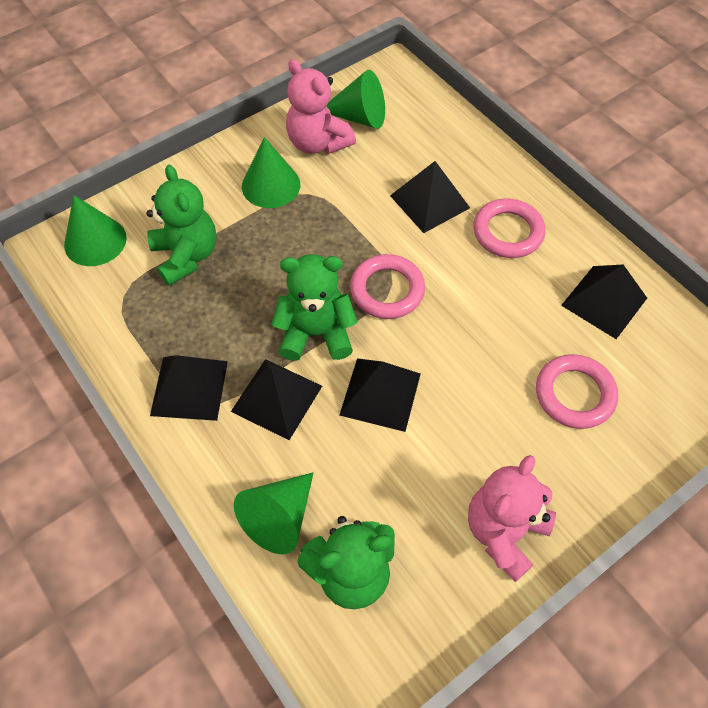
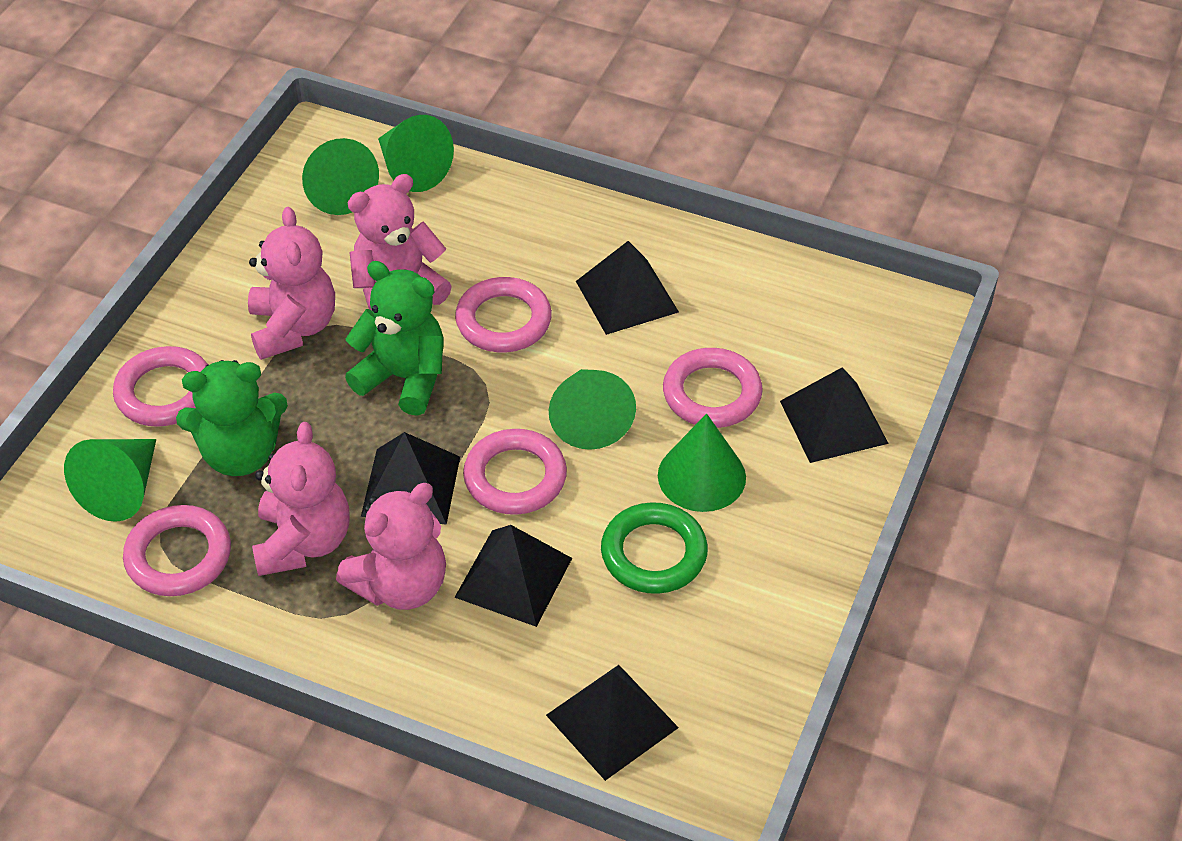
green cone: 4 -> 5
green ring: 0 -> 1
green teddy bear: 3 -> 2
pink ring: 3 -> 5
pink teddy bear: 2 -> 4

